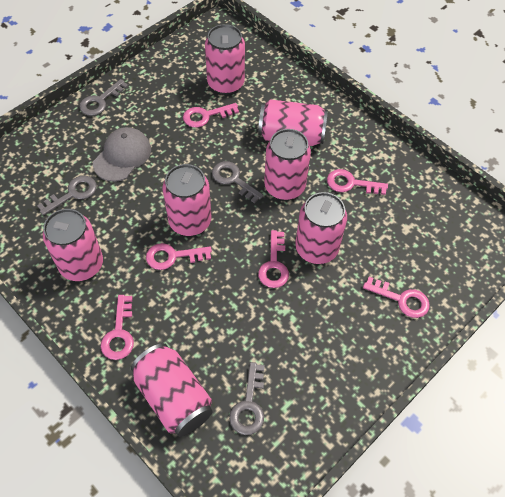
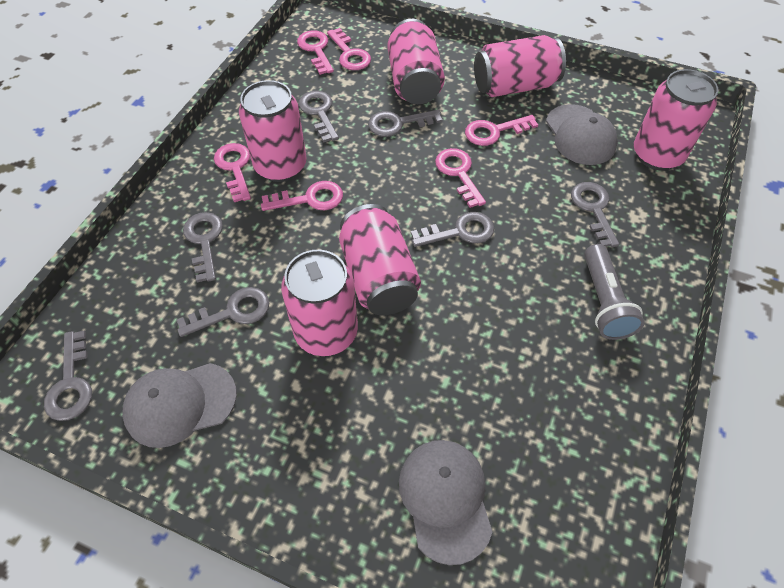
grey cap: 1 -> 3
grey flashlight: 0 -> 1
grey key: 4 -> 7
pink can: 7 -> 6

